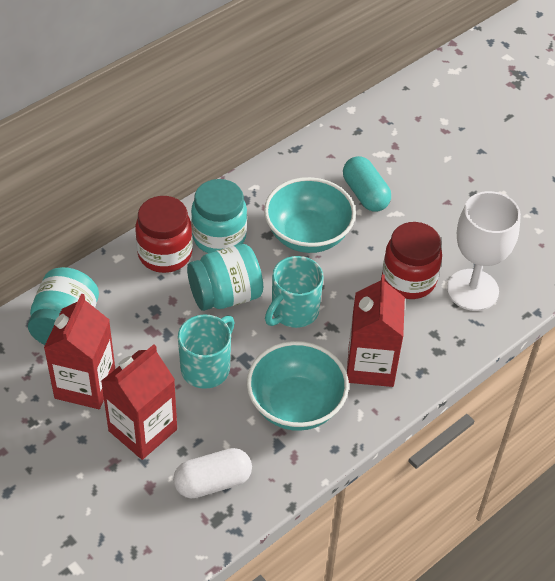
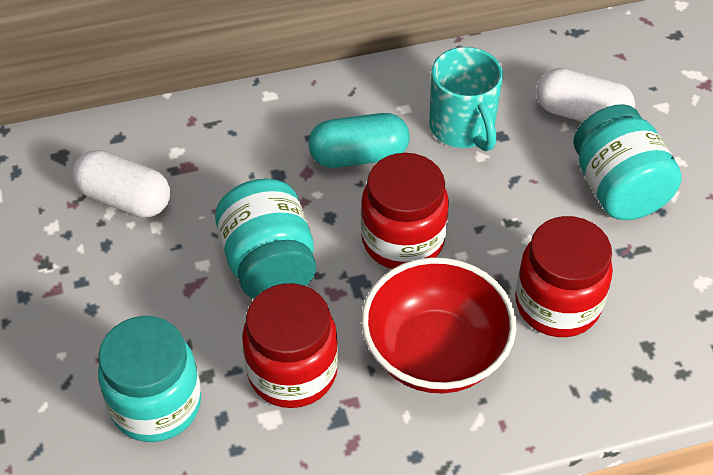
red bowl: 0 -> 1
red carton: 3 -> 0
red jar: 2 -> 3
turquoise bowl: 2 -> 0
turquoise mug: 2 -> 1
white capsule: 1 -> 2
white goblet: 1 -> 0

